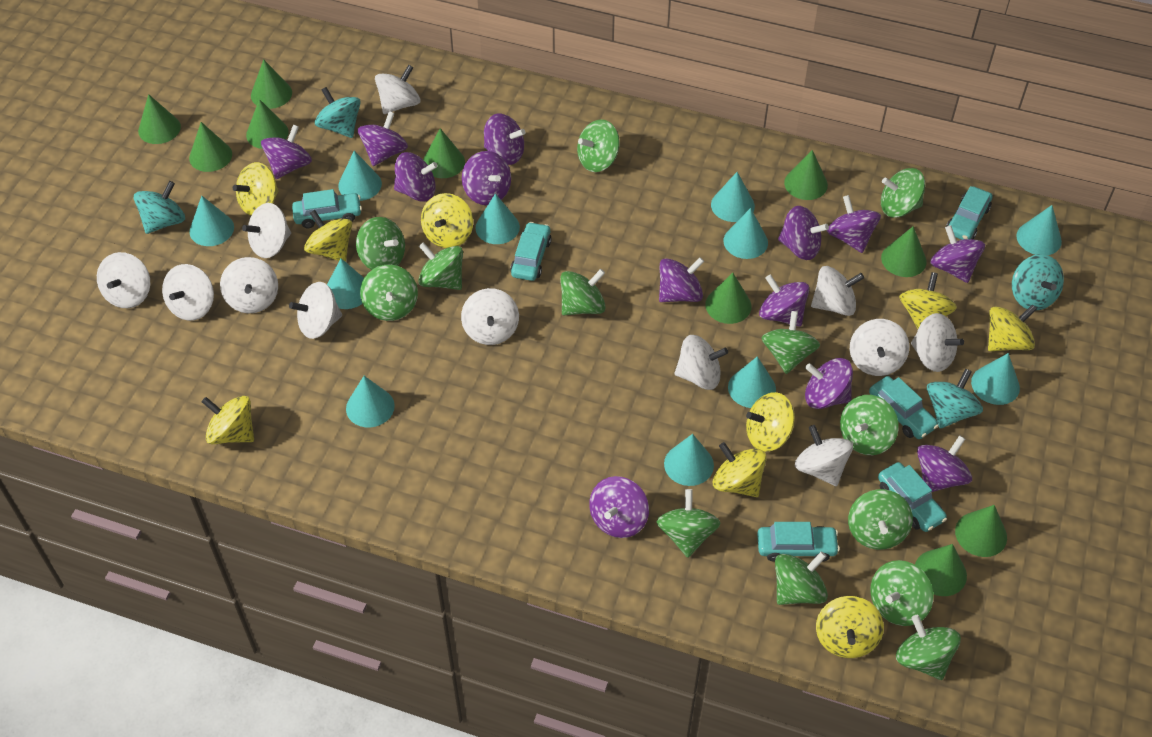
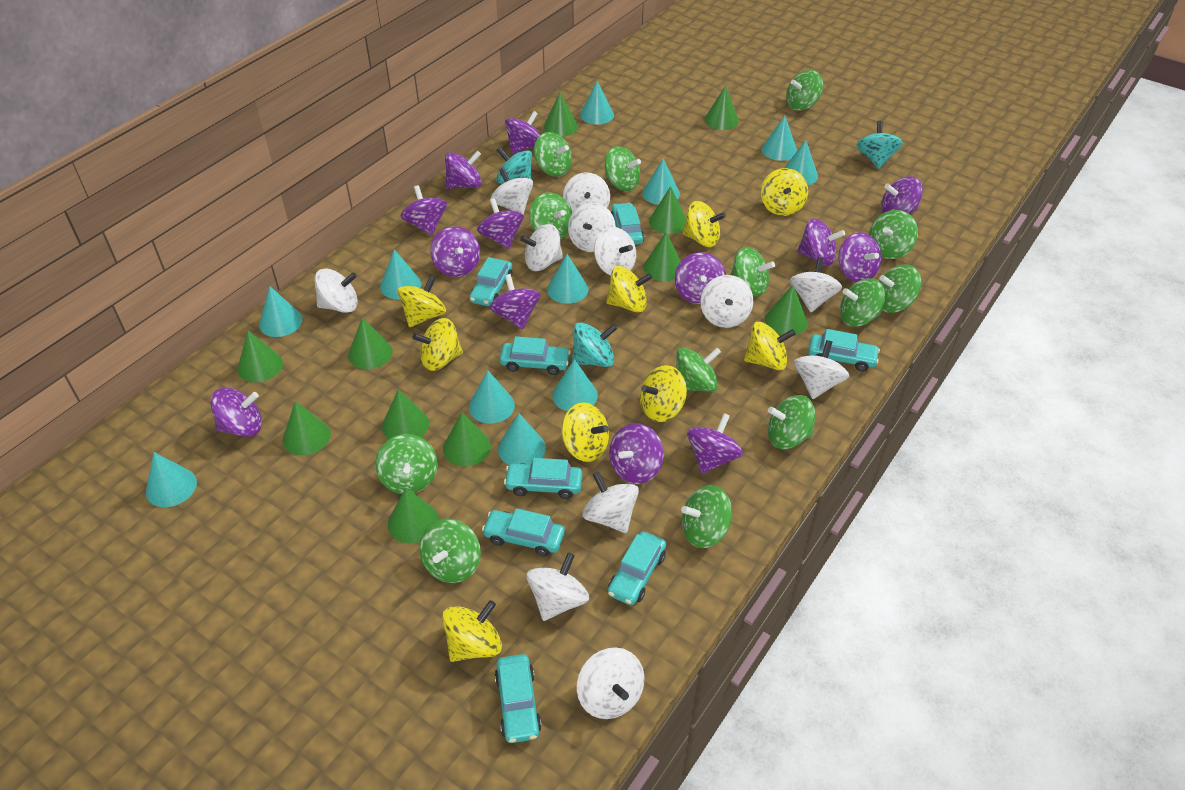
green cone: 10 -> 11
turquoise car: 6 -> 8
turquoise spinning top: 4 -> 3

